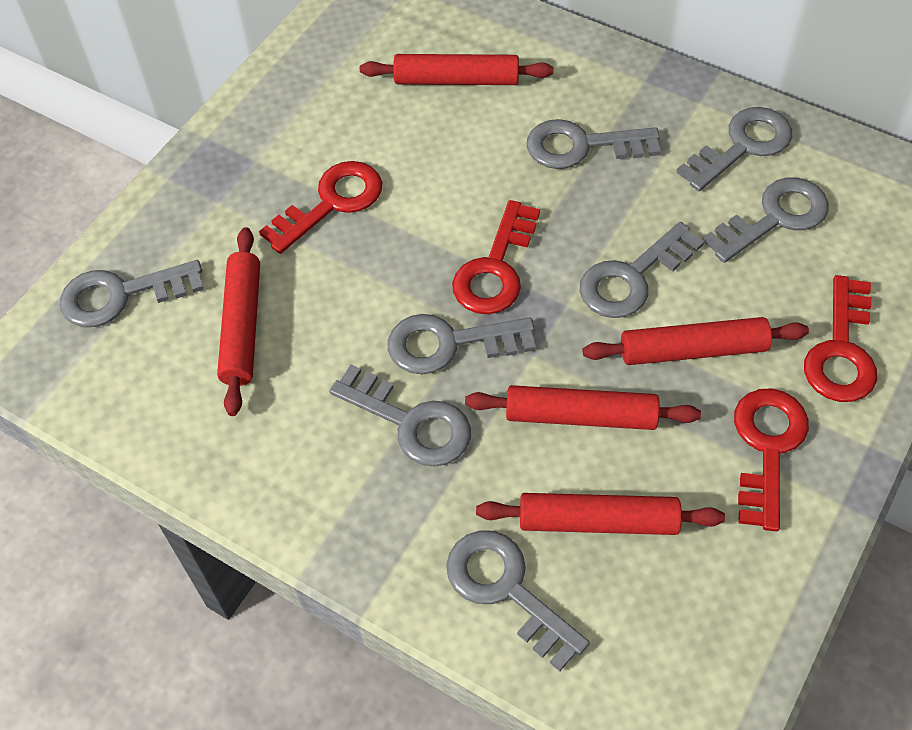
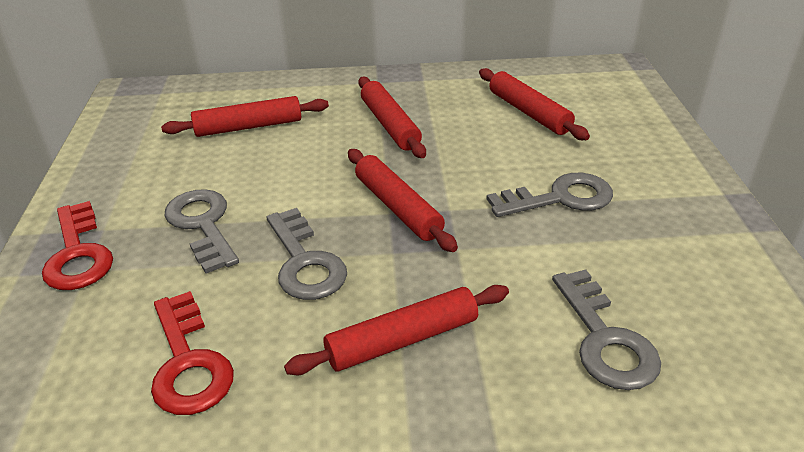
grey key: 8 -> 4
red key: 4 -> 2

